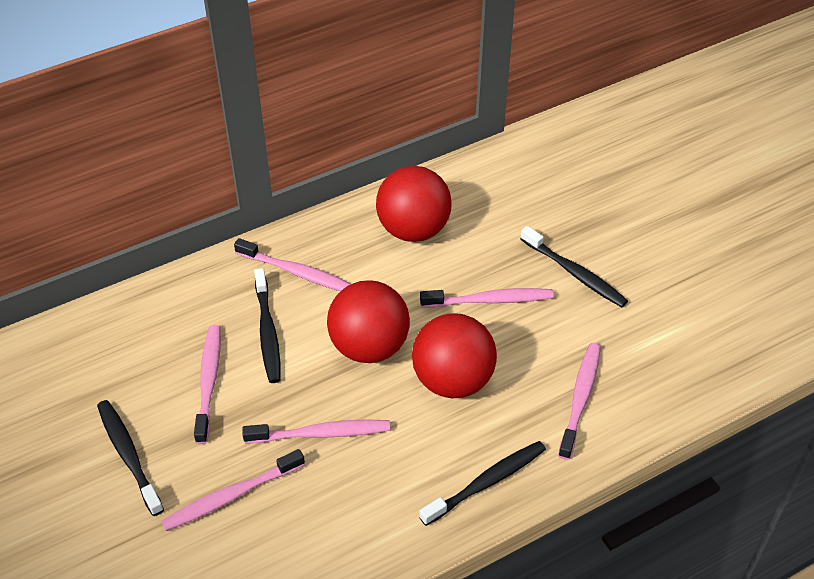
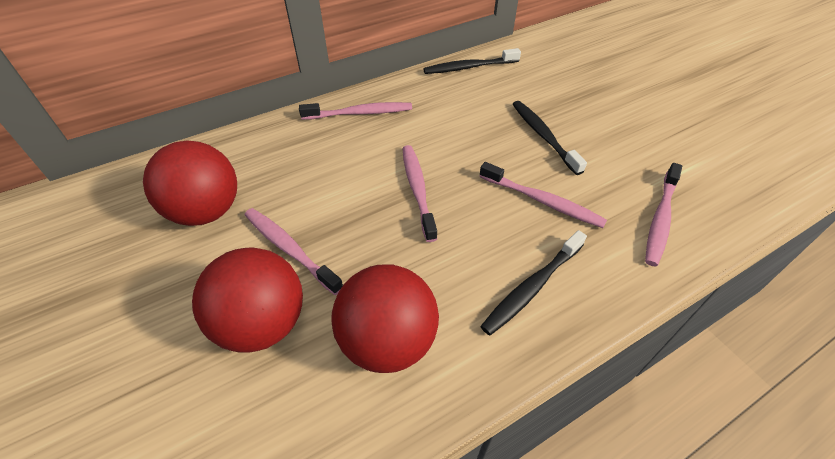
black toothbrush: 4 -> 3
pink toothbrush: 6 -> 5

